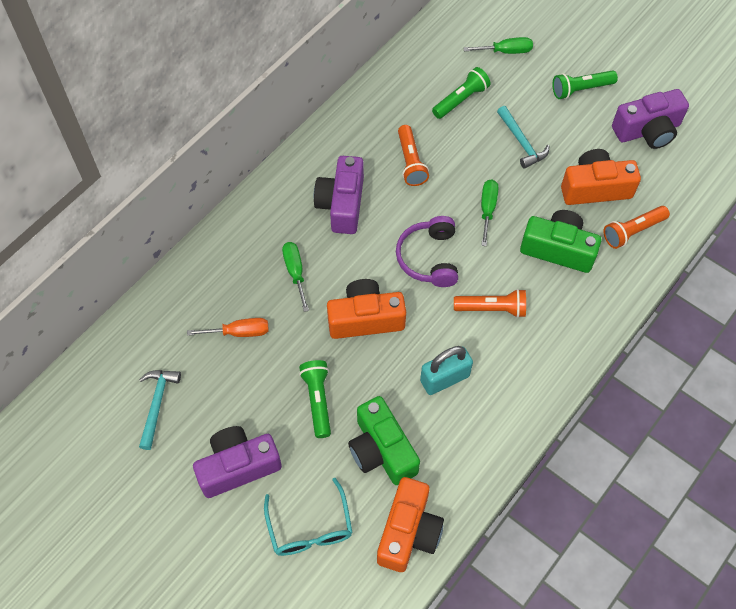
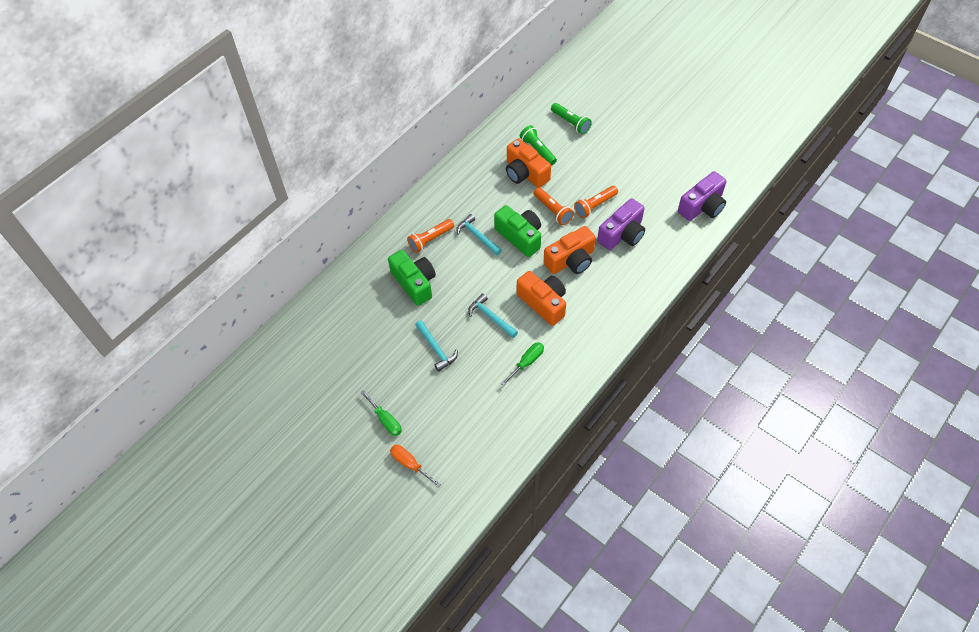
green flashlight: 3 -> 2
green screwdriver: 3 -> 2
purple camera: 3 -> 2
purple headphones: 1 -> 0
turquoise glasses: 1 -> 0
turquoise hammer: 2 -> 3
turquoise padlock: 1 -> 0

